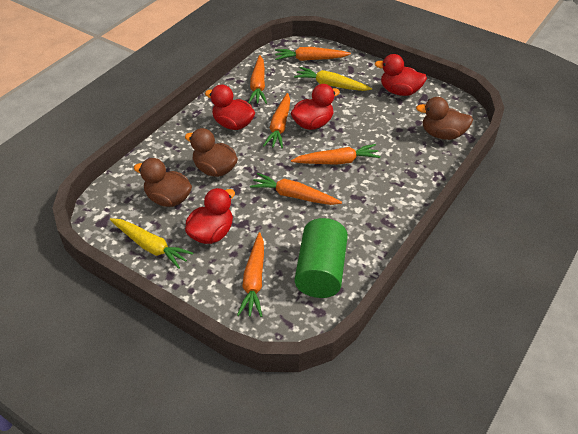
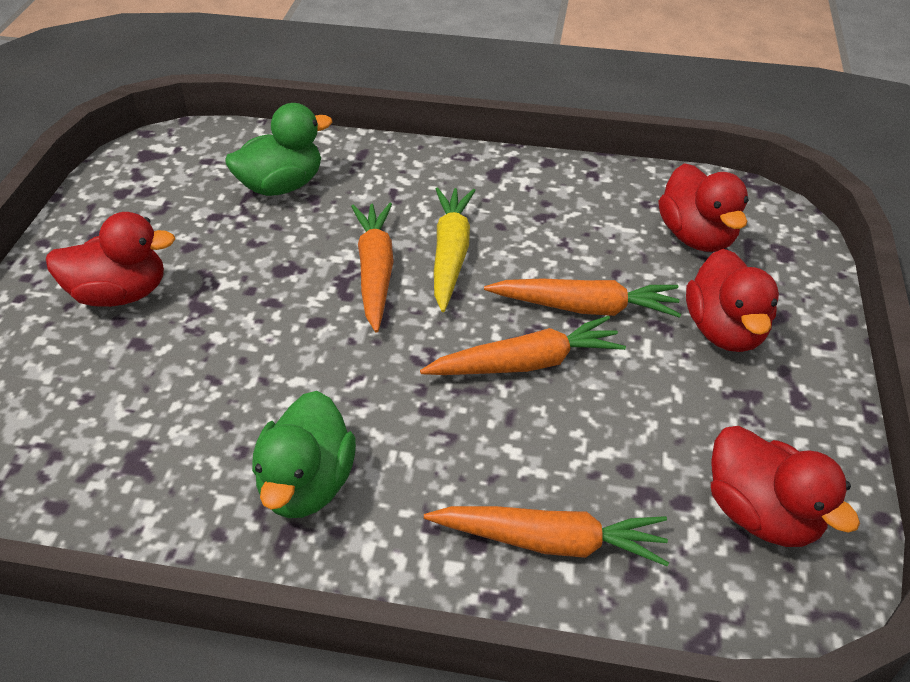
brown duck: 3 -> 0
green cylinder: 1 -> 0
green duck: 0 -> 2
orange carrot: 6 -> 4
yellow carrot: 2 -> 1

